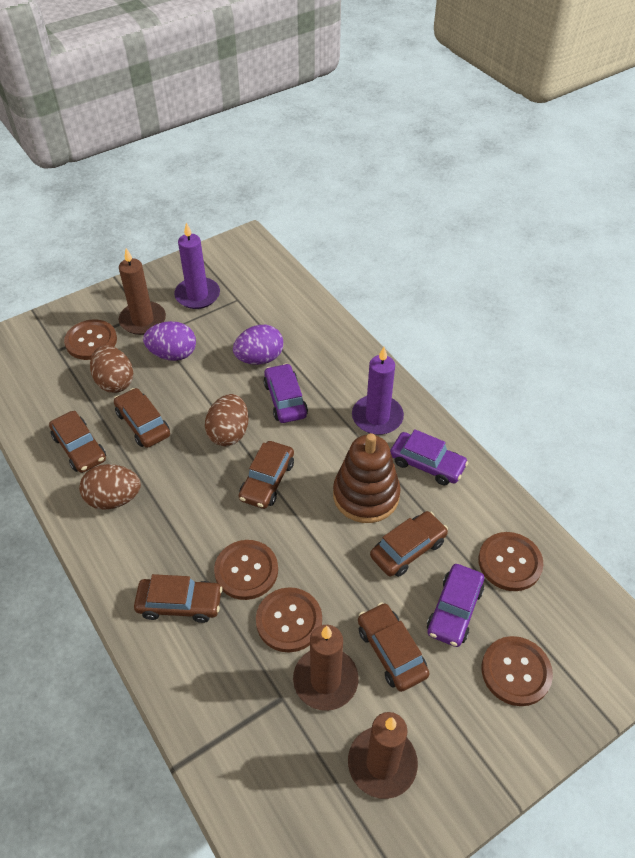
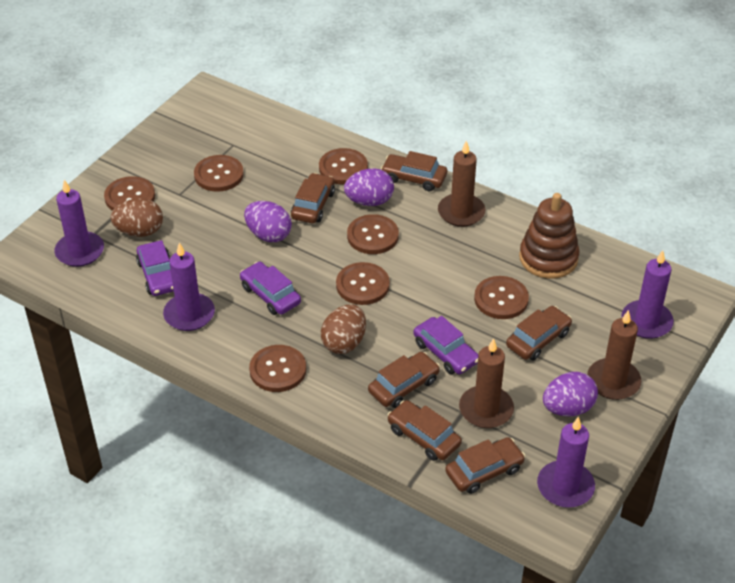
brown button: 5 -> 7
brown egg: 3 -> 2
purple candle: 2 -> 4
purple egg: 2 -> 3

